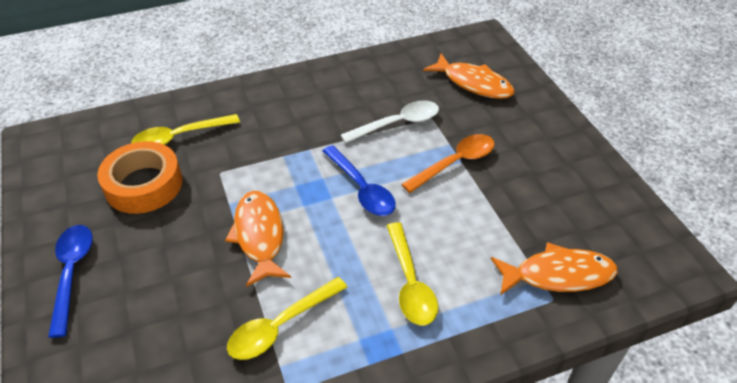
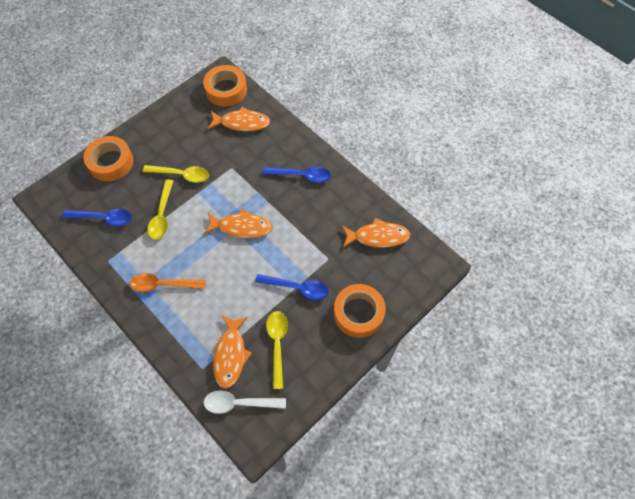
blue spoon: 2 -> 3
orange fish: 3 -> 4
orange tape: 1 -> 3

